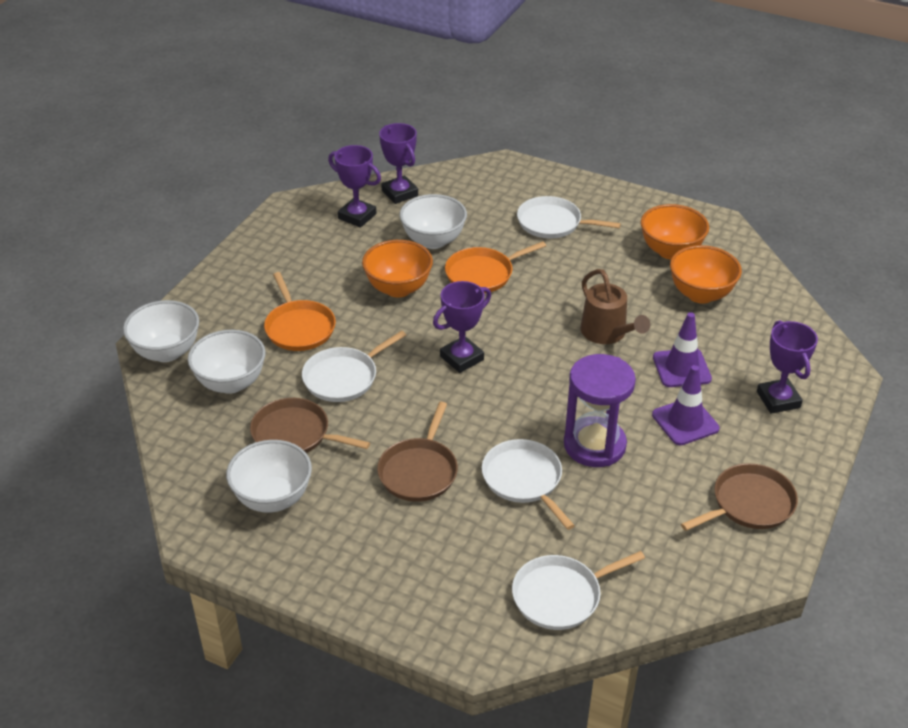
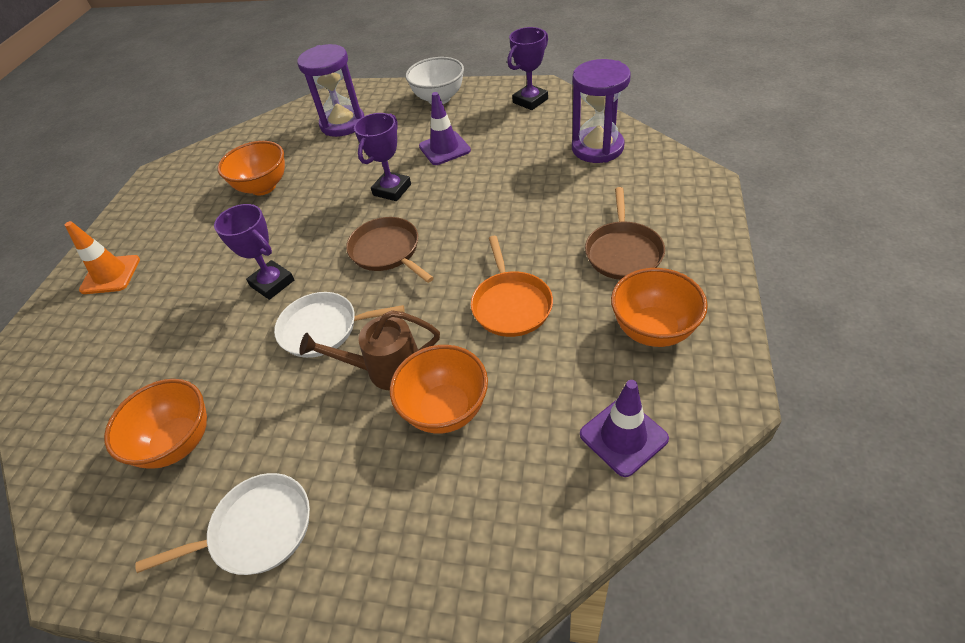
brown pan: 3 -> 2
orange bowl: 3 -> 4
orange pan: 2 -> 1
orange traffic cone: 0 -> 1
purple hourglass: 1 -> 2
purple trophy: 4 -> 3
white bowl: 4 -> 1
white pan: 4 -> 2

